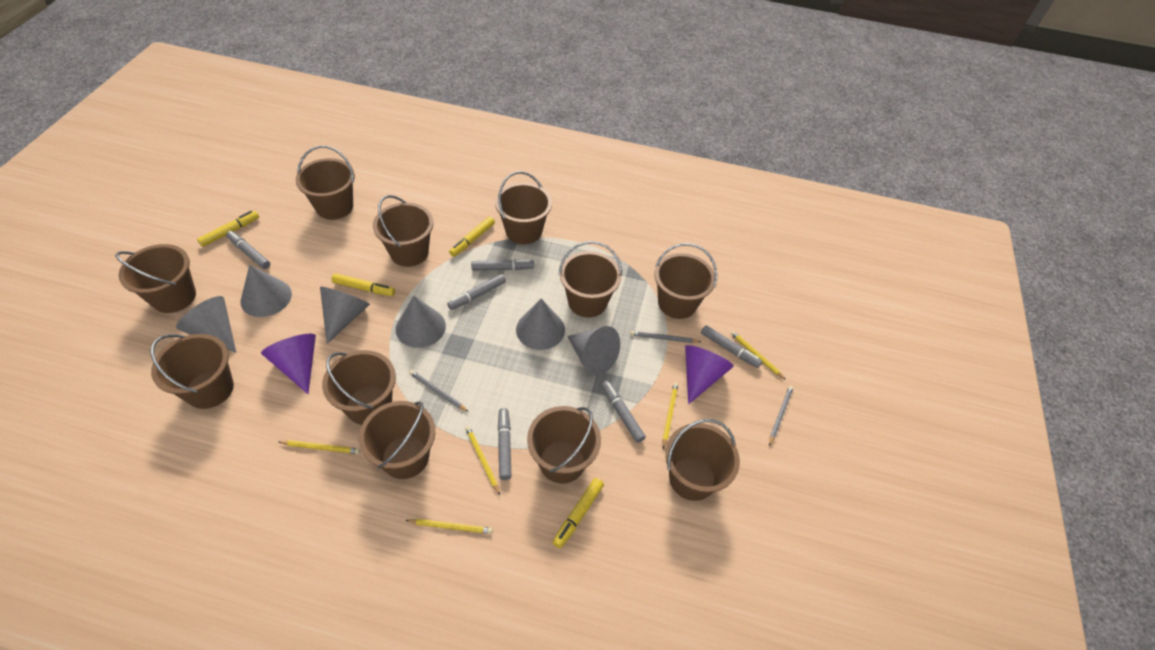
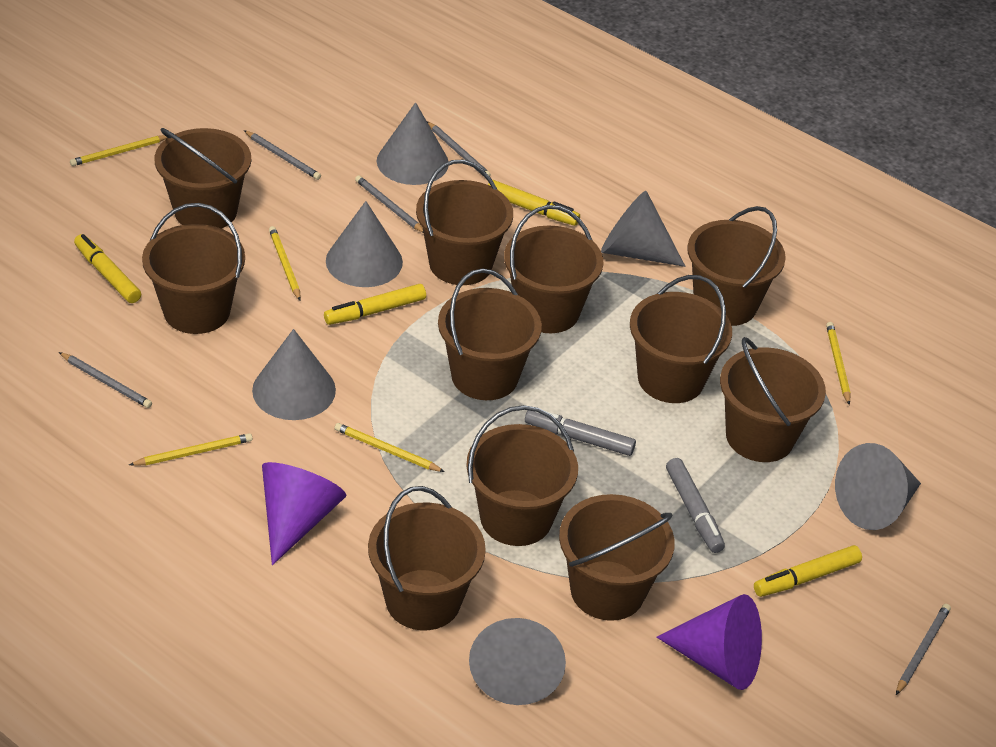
grey marker: 6 -> 2
grey pencil: 3 -> 5

